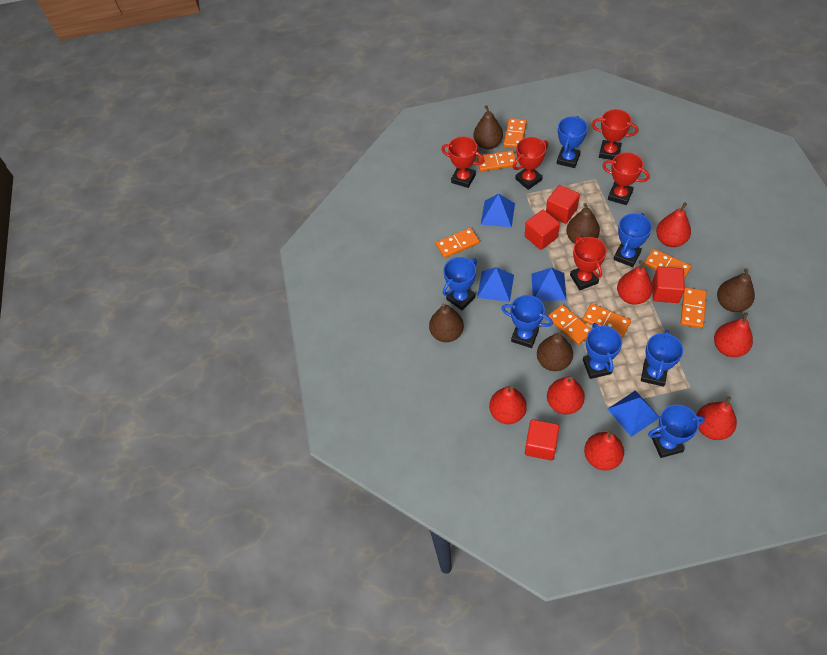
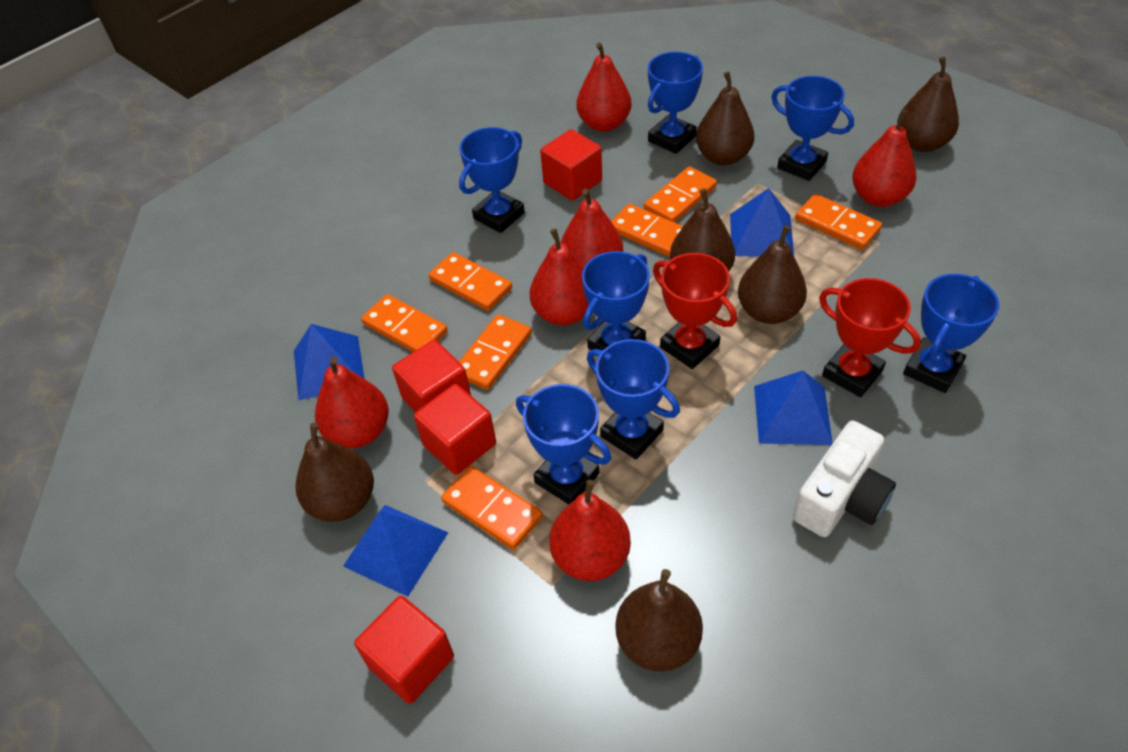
brown pear: 5 -> 6
red pear: 7 -> 6
red trophy: 5 -> 2
white camera: 0 -> 1

